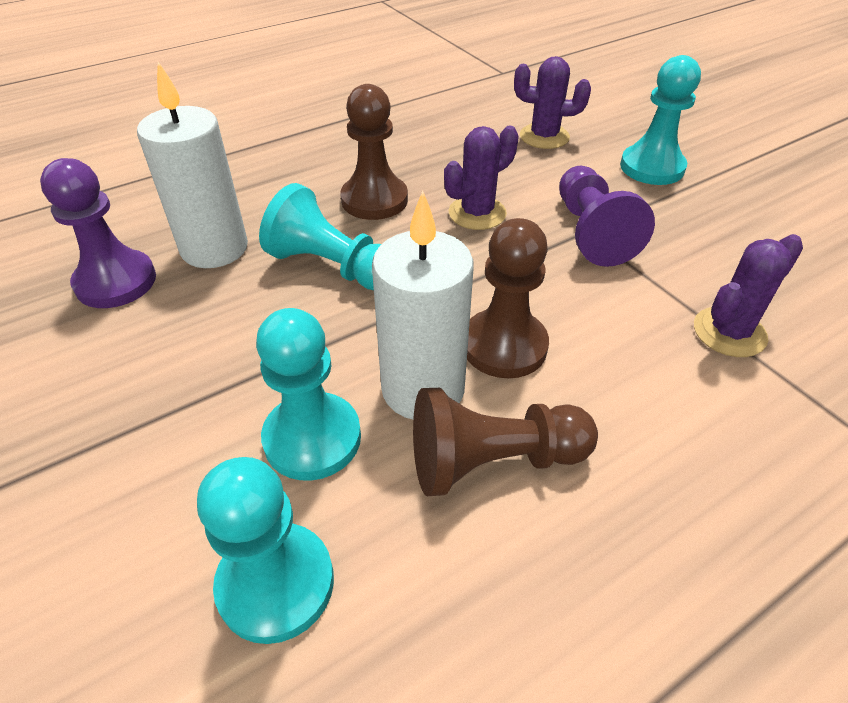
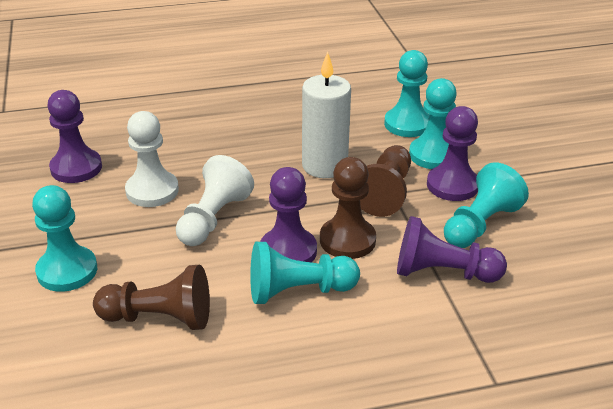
purple cactus: 3 -> 0
purple pawn: 2 -> 4
turquoise pawn: 4 -> 5
white candle: 2 -> 1
white pawn: 0 -> 2

